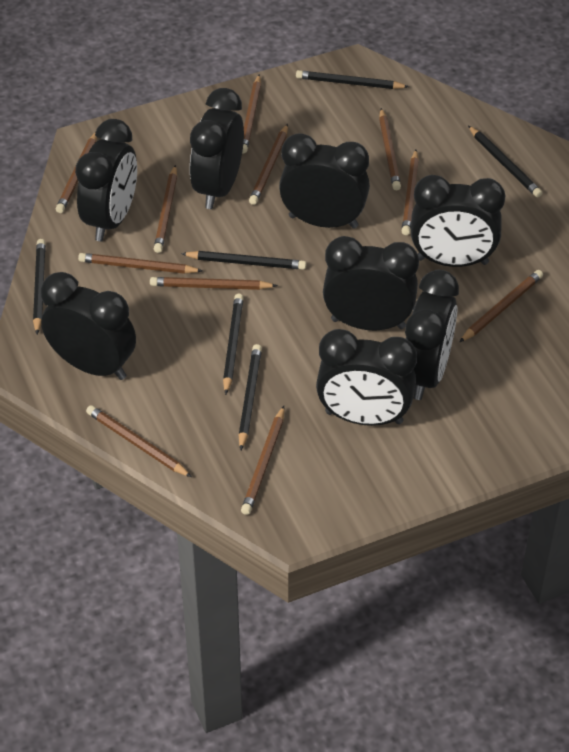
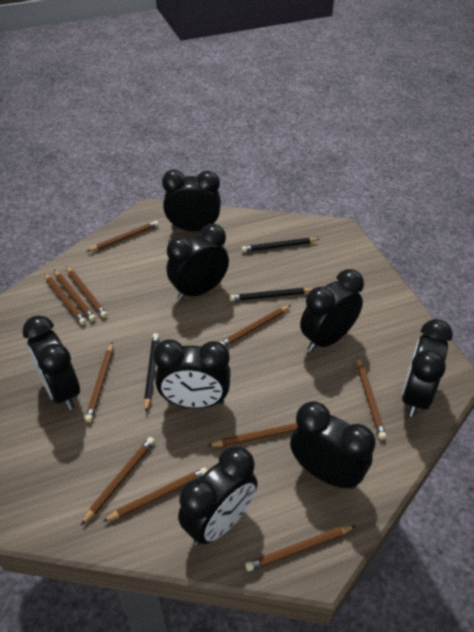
black pencil: 6 -> 3

